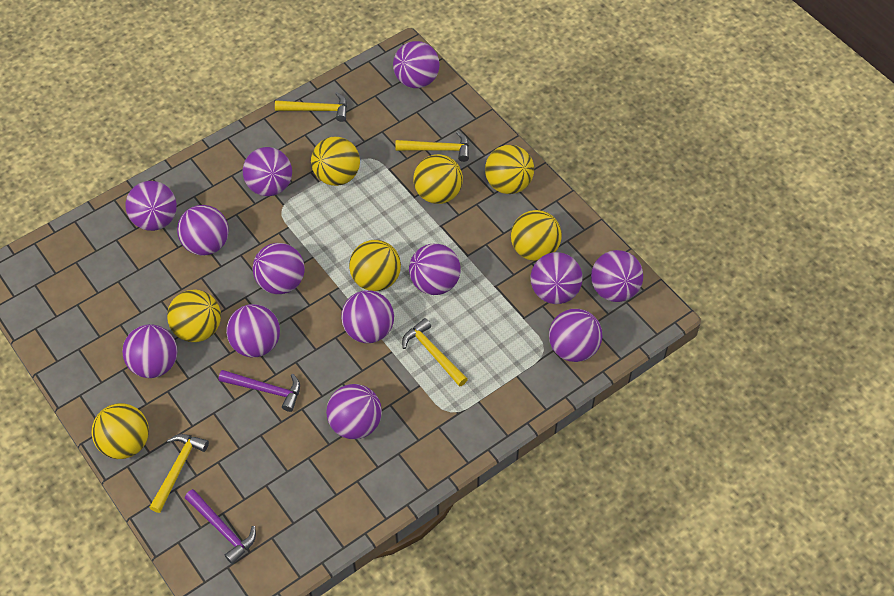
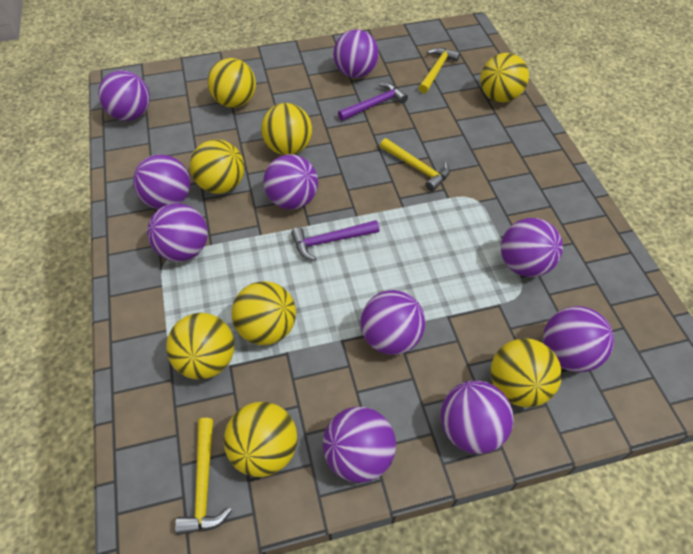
purple ball: 13 -> 10
yellow ball: 7 -> 8
yellow hammer: 4 -> 3

